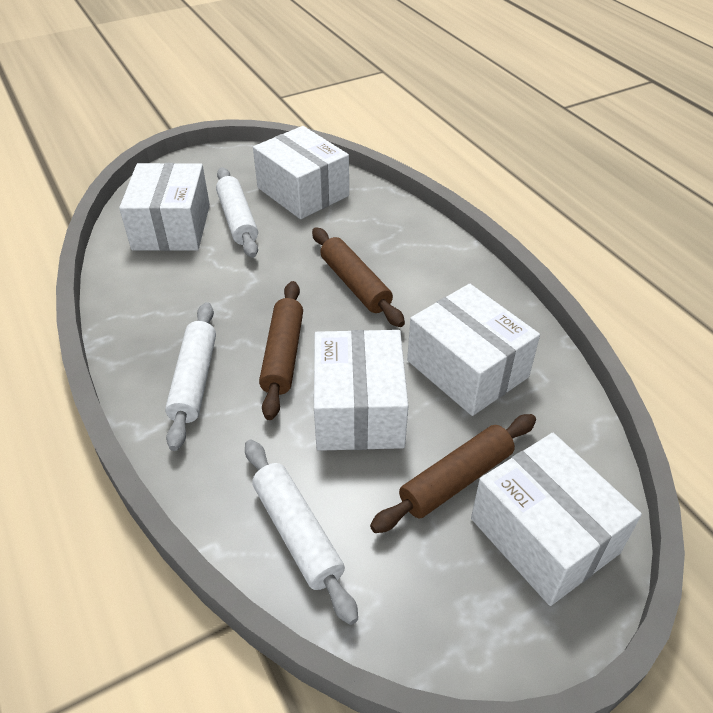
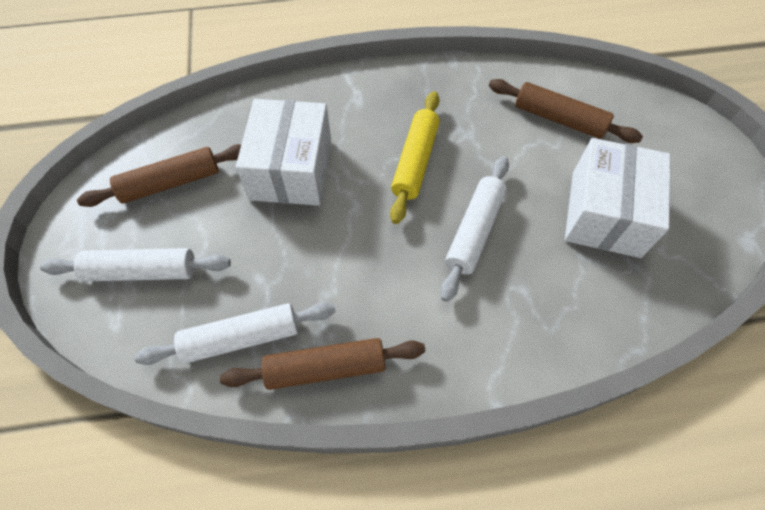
white box: 5 -> 2
yellow rolling pin: 0 -> 1

